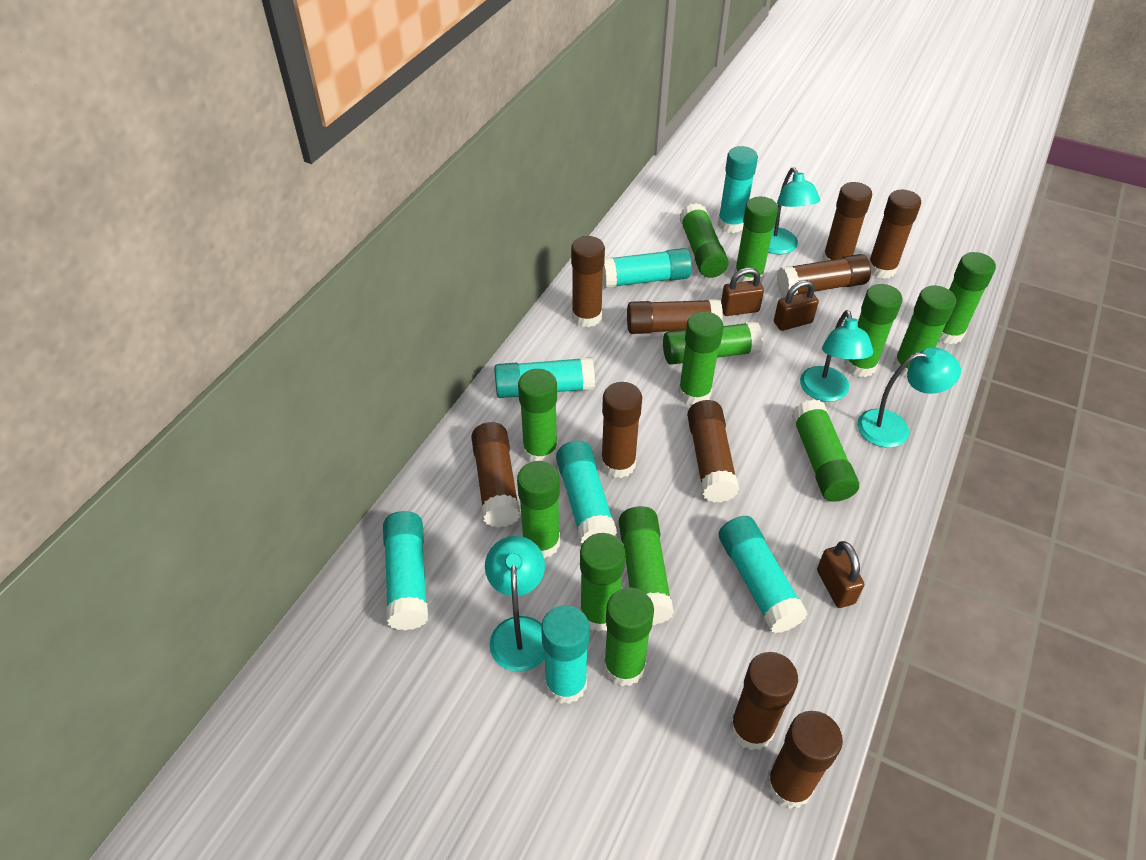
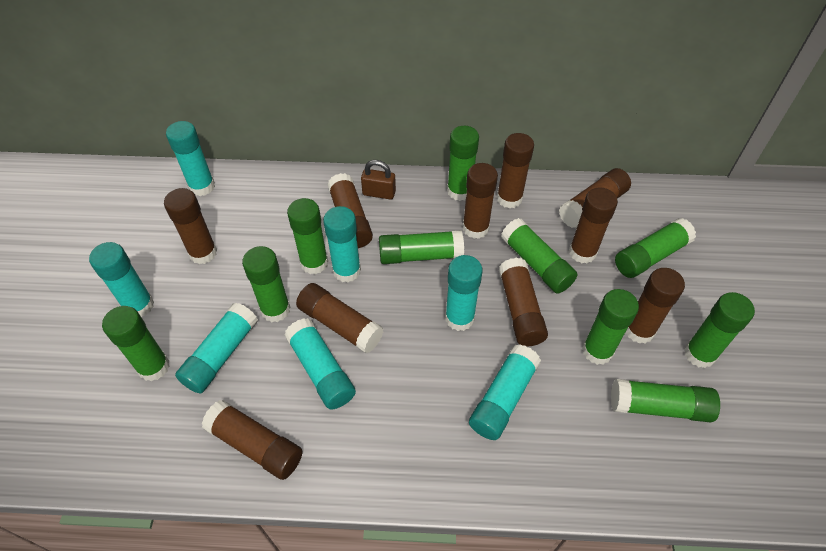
brown padlock: 3 -> 1
green glue stick: 13 -> 10
turquoise lamp: 4 -> 0

